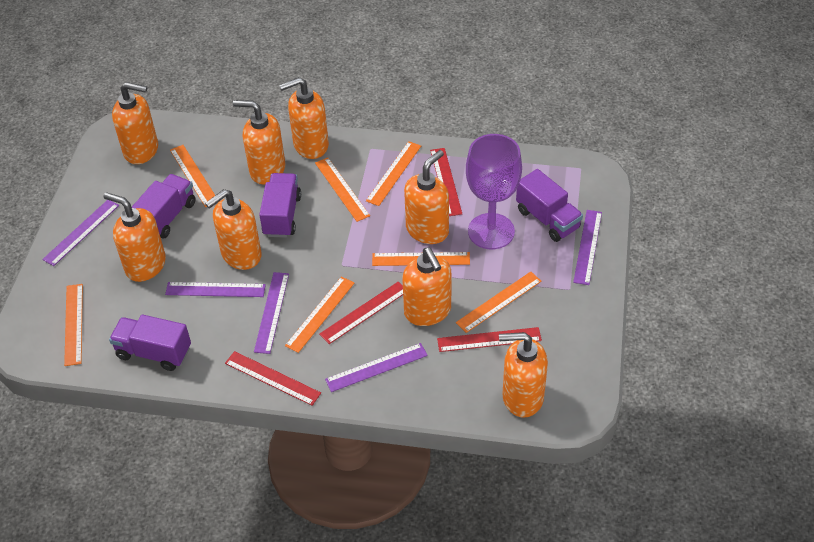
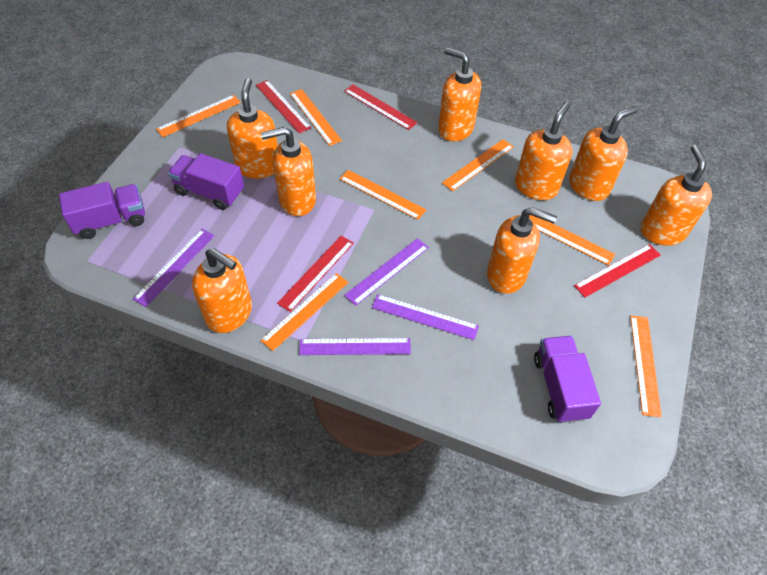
purple goblet: 1 -> 0
purple ruler: 5 -> 4
purple truck: 4 -> 3

